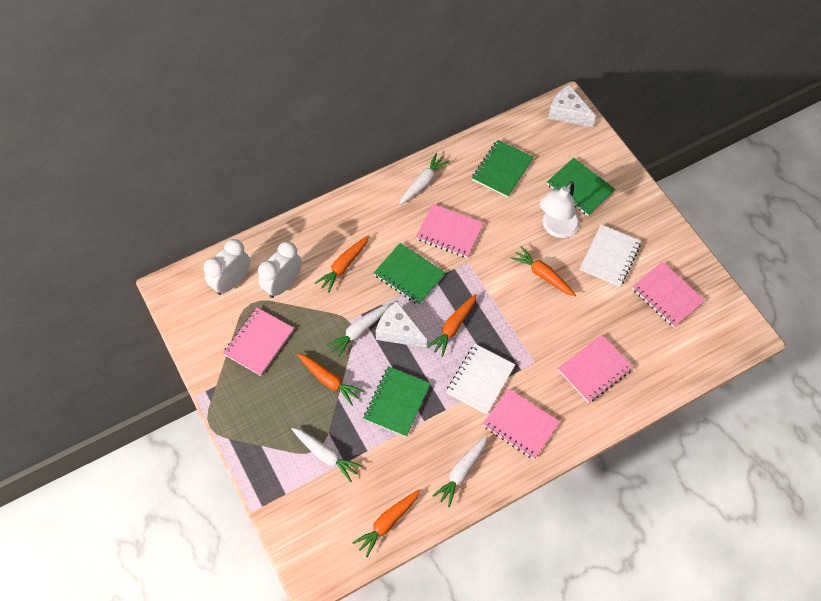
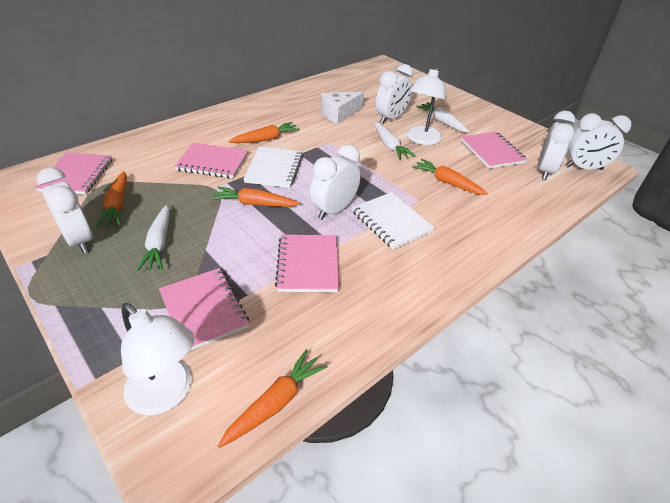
green notebook: 4 -> 0
white carrot: 4 -> 3
white cheese: 2 -> 1
white clock: 2 -> 5
white lamp: 1 -> 2

